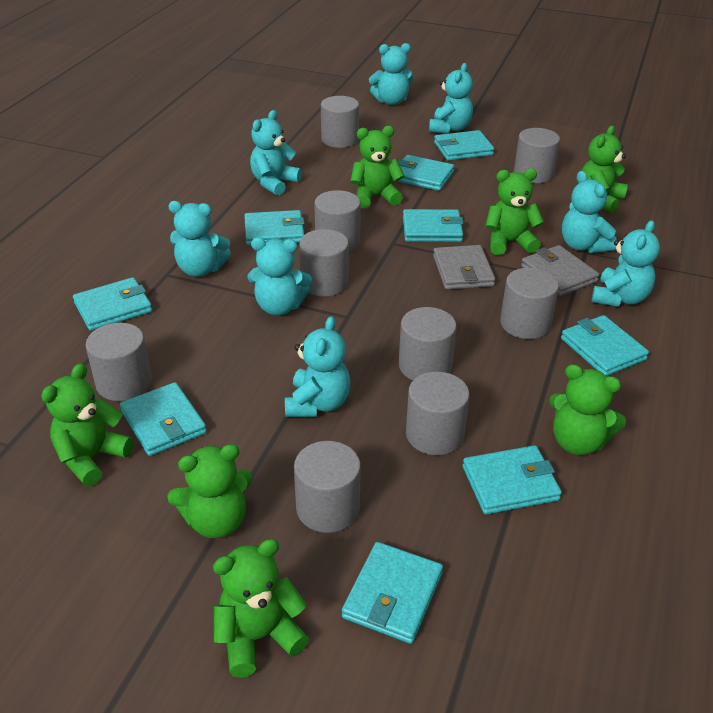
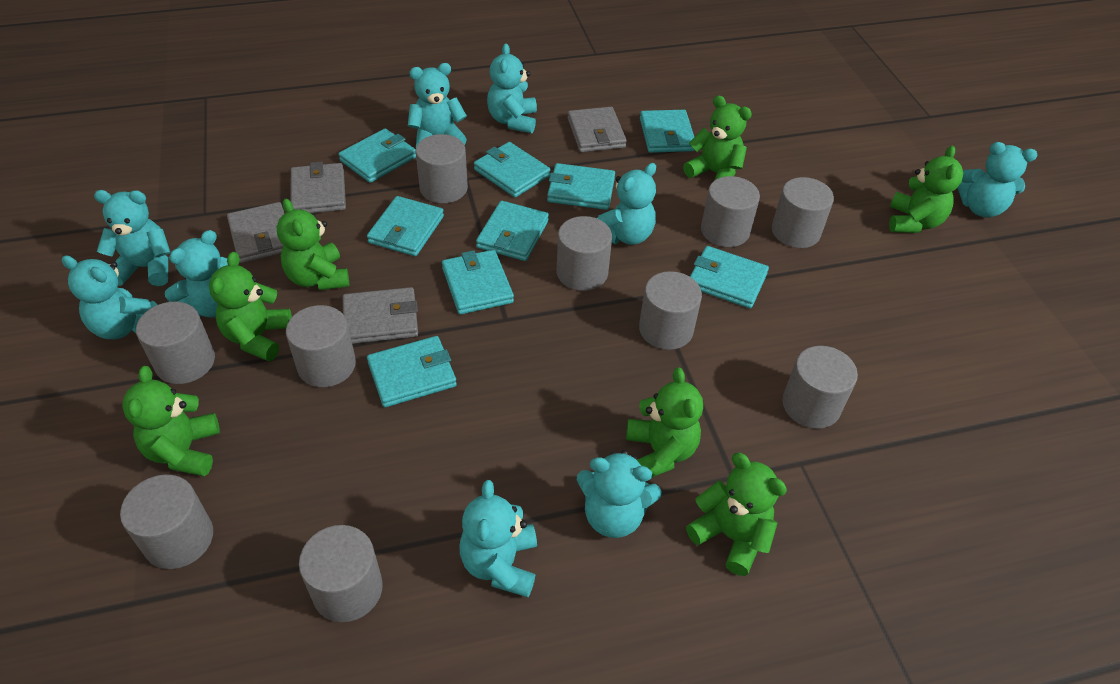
grey cylinder: 9 -> 10
grey wallet: 2 -> 4
turquoise teddy bear: 8 -> 9

